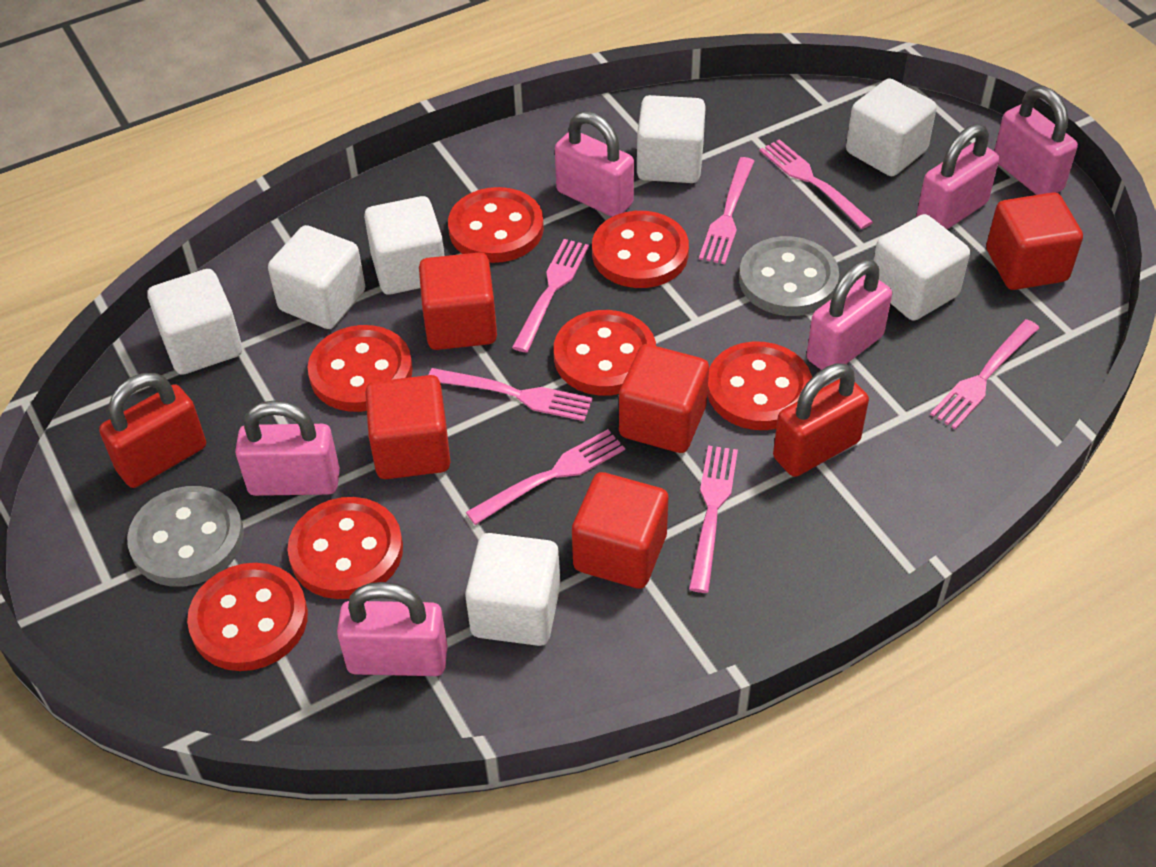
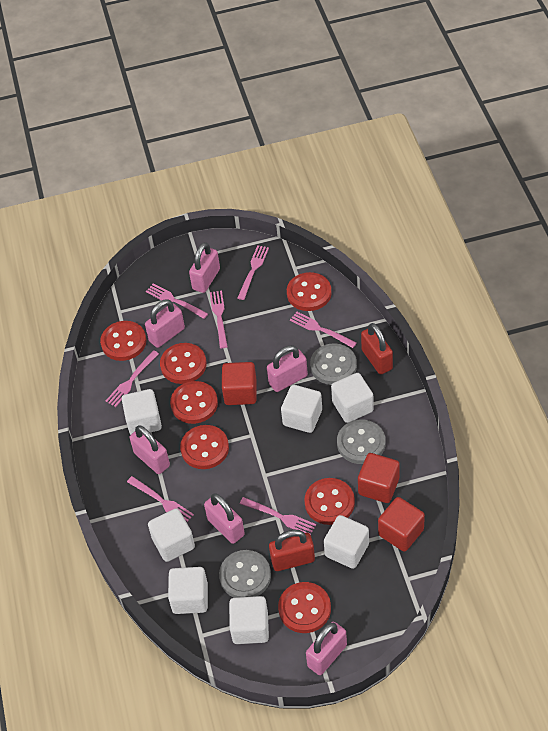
grey button: 2 -> 3
red cube: 5 -> 3

